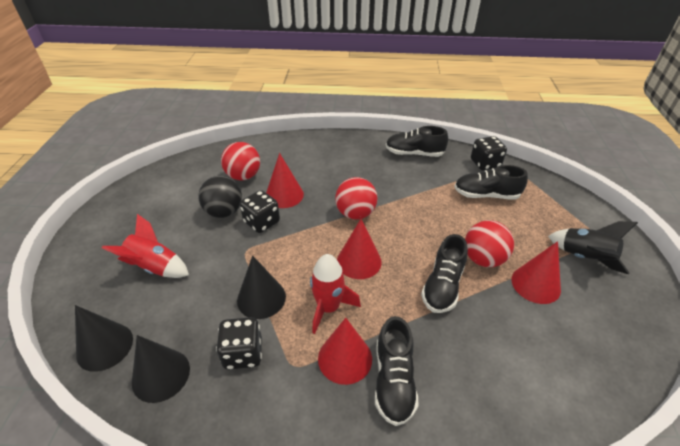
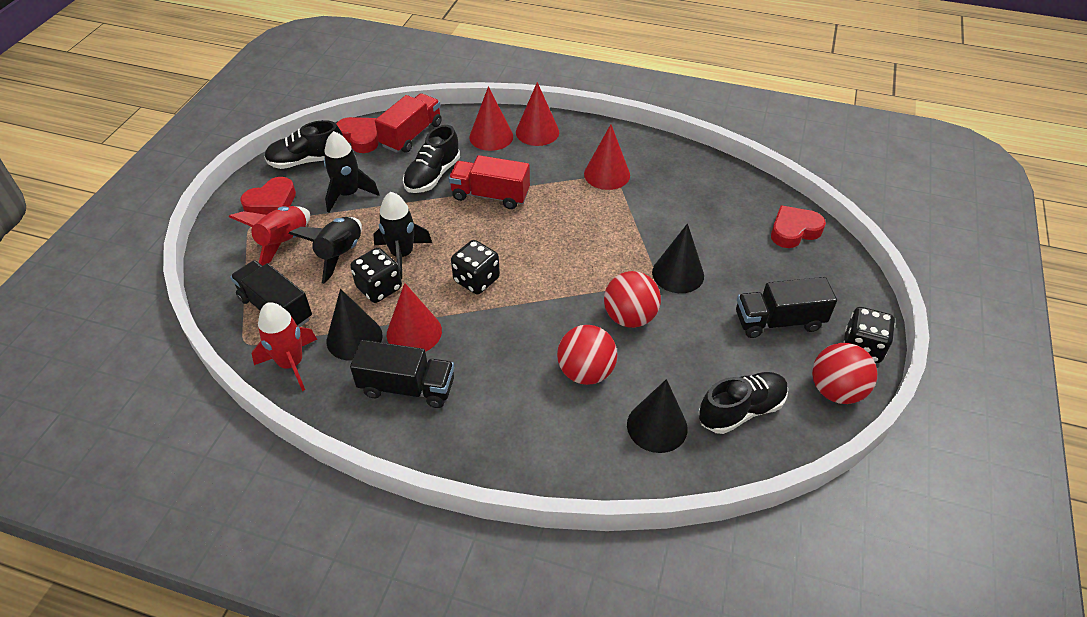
black ball: 1 -> 0
black rocket: 1 -> 3
black shoe: 4 -> 3
black truck: 0 -> 3
red heart: 0 -> 3
red truck: 0 -> 2

